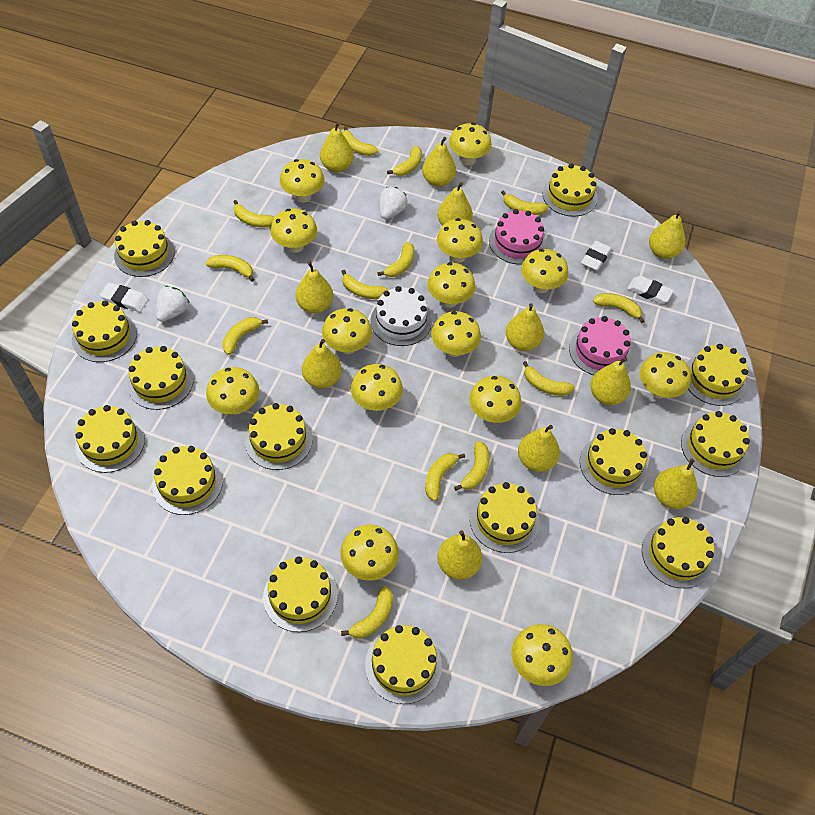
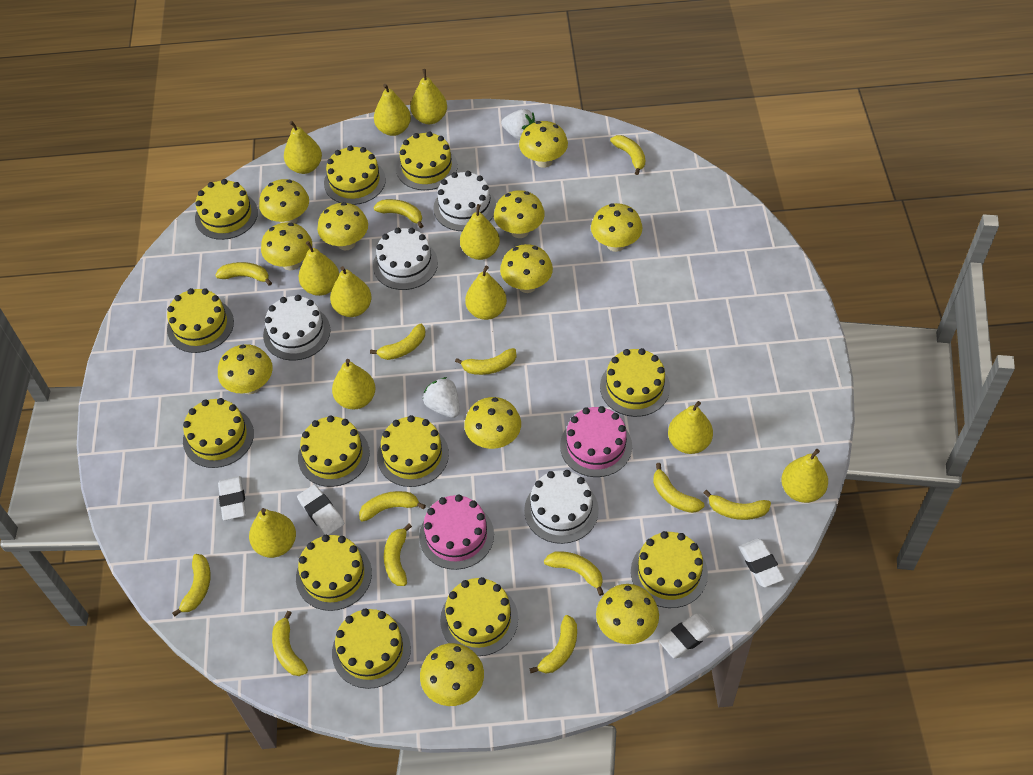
white cake: 1 -> 4
white eraser: 3 -> 4
yellow cake: 14 -> 12
yellow mushroom: 14 -> 11

